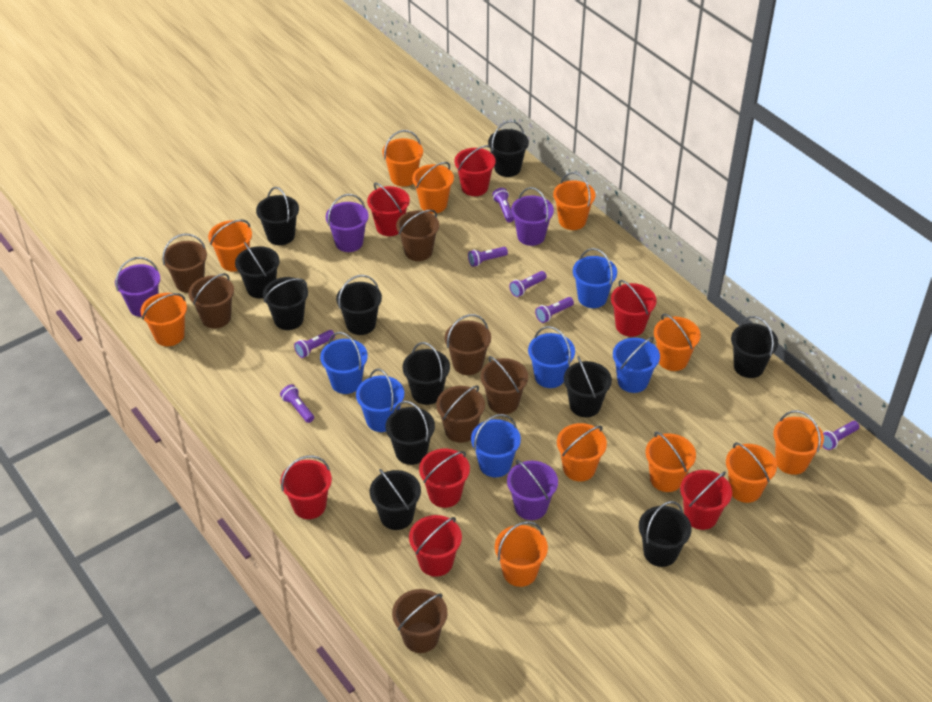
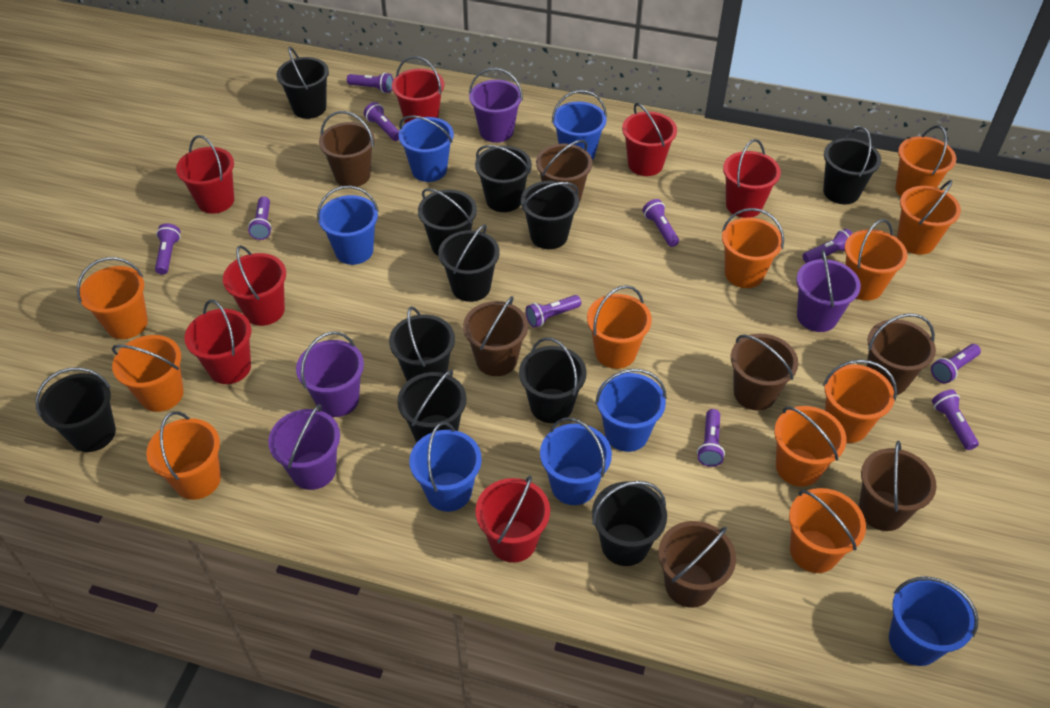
blue bucket: 6 -> 7
purple flashlight: 7 -> 10

